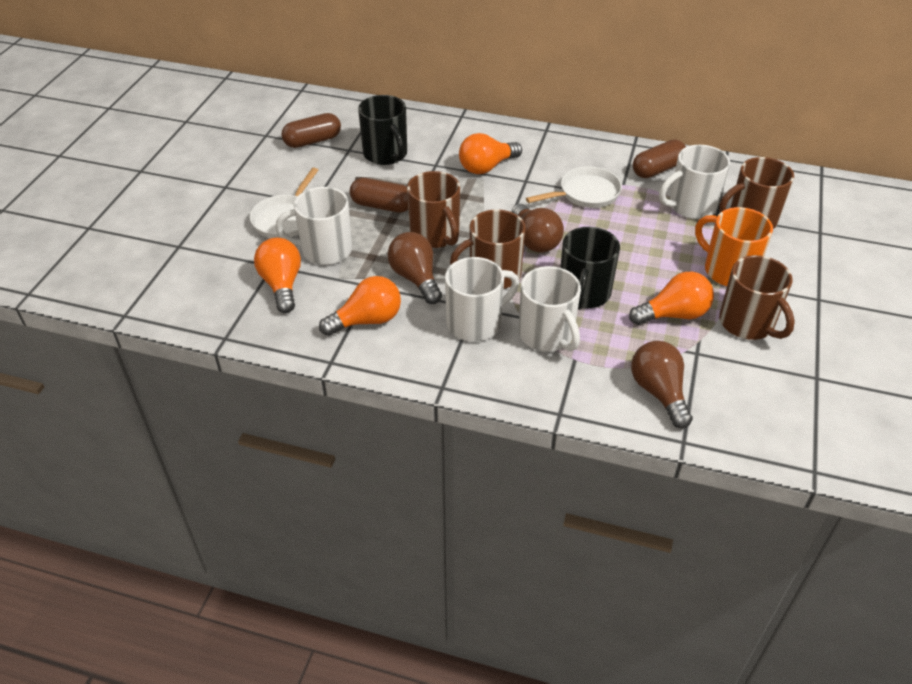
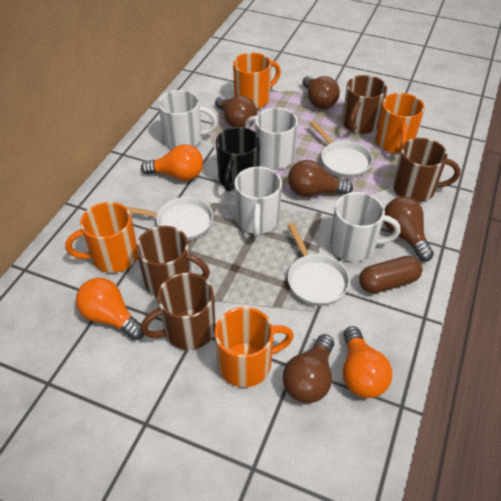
black mug: 2 -> 1
brown capsule: 3 -> 1
brown light bulb: 3 -> 5
orange light bulb: 4 -> 3
orange mug: 1 -> 4
white pan: 2 -> 3

